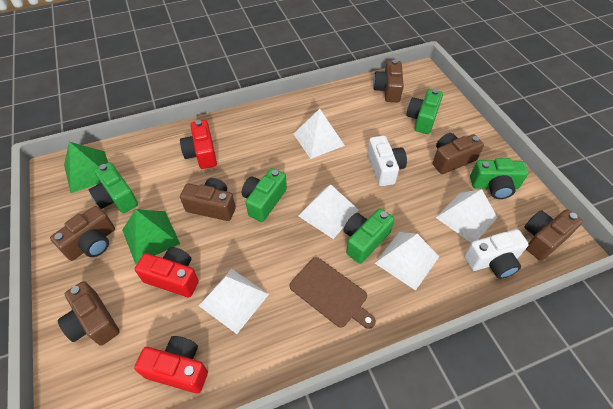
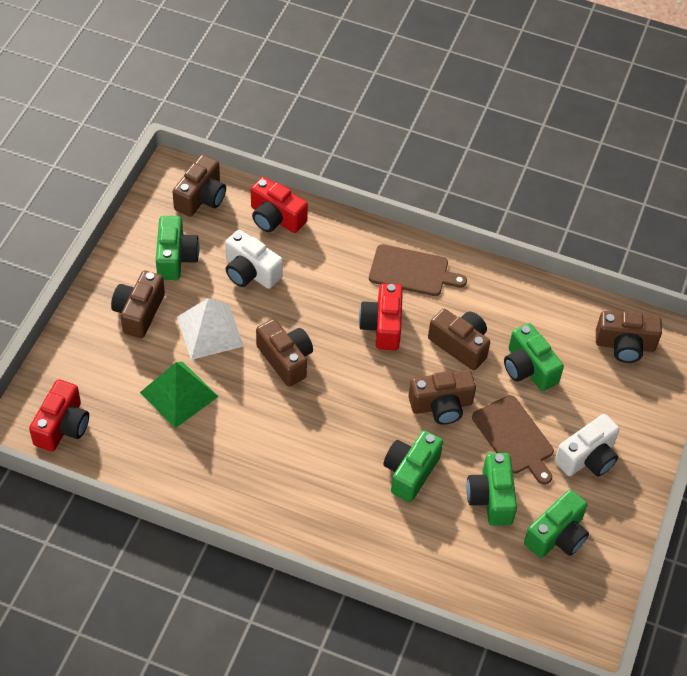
brown cutting board: 1 -> 2
green pyramid: 2 -> 1
white pyramid: 5 -> 1

